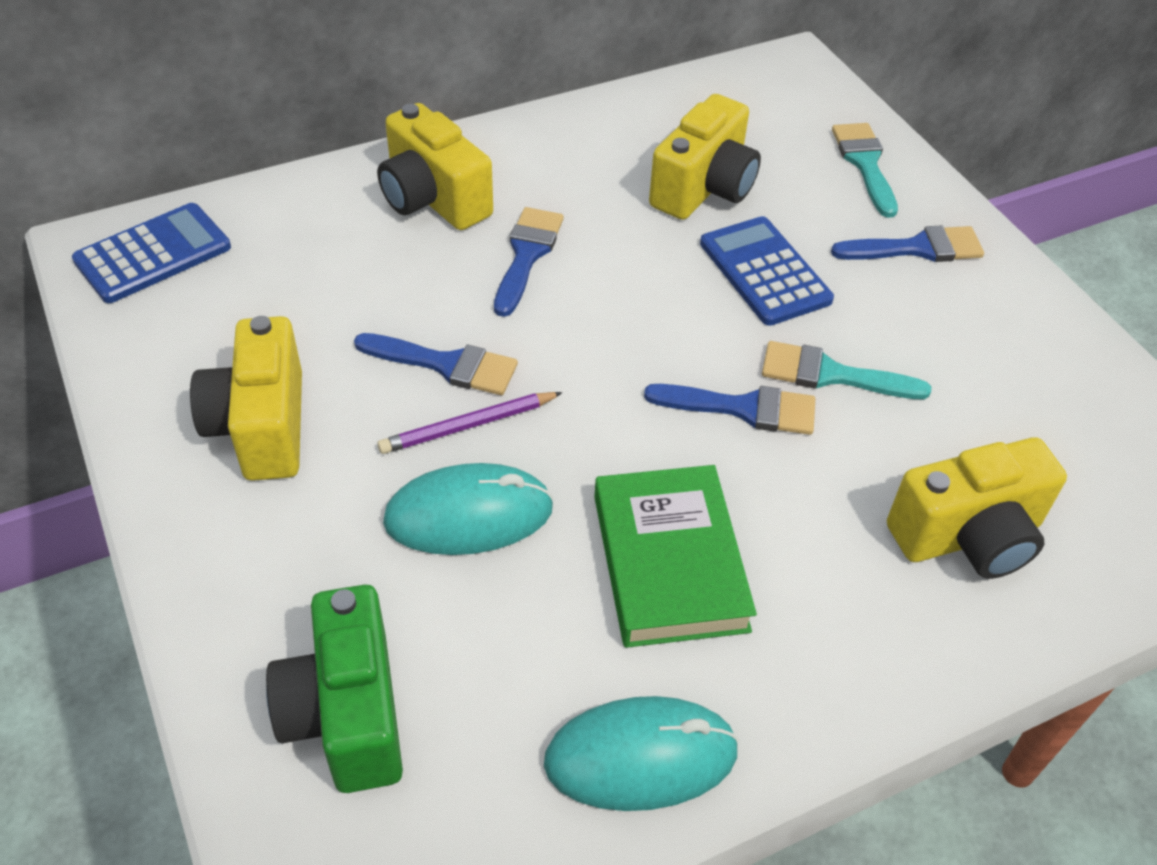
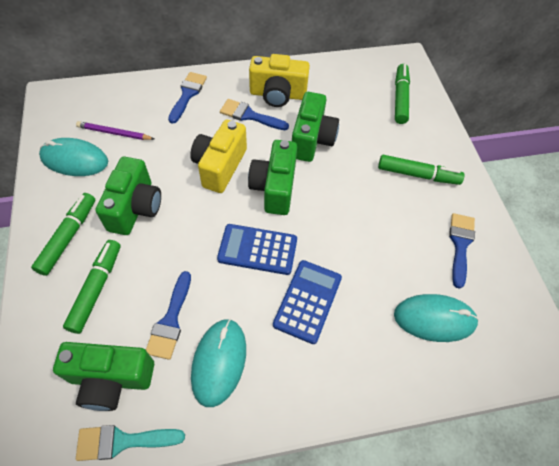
green book: 1 -> 0
green camera: 1 -> 4
green marker: 0 -> 4
turquoise brush: 2 -> 1
turquoise mouse: 2 -> 3
yellow camera: 4 -> 2

